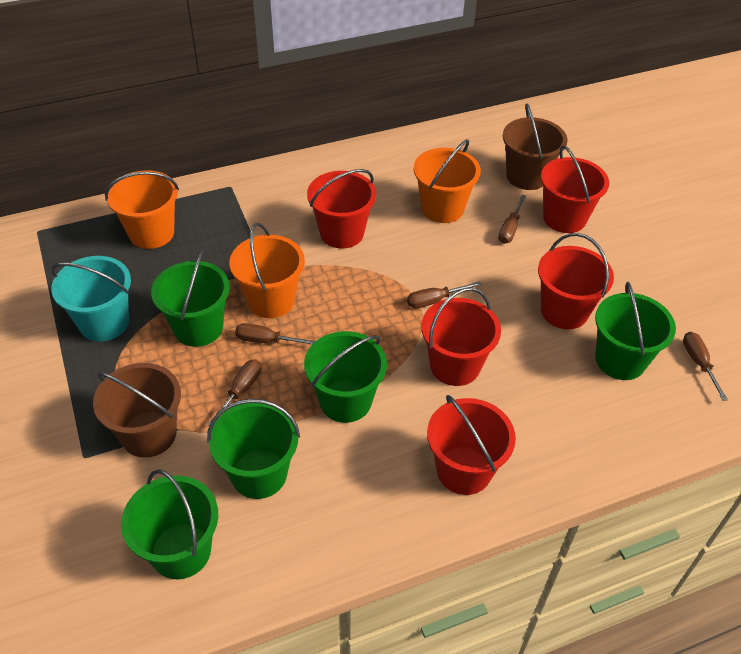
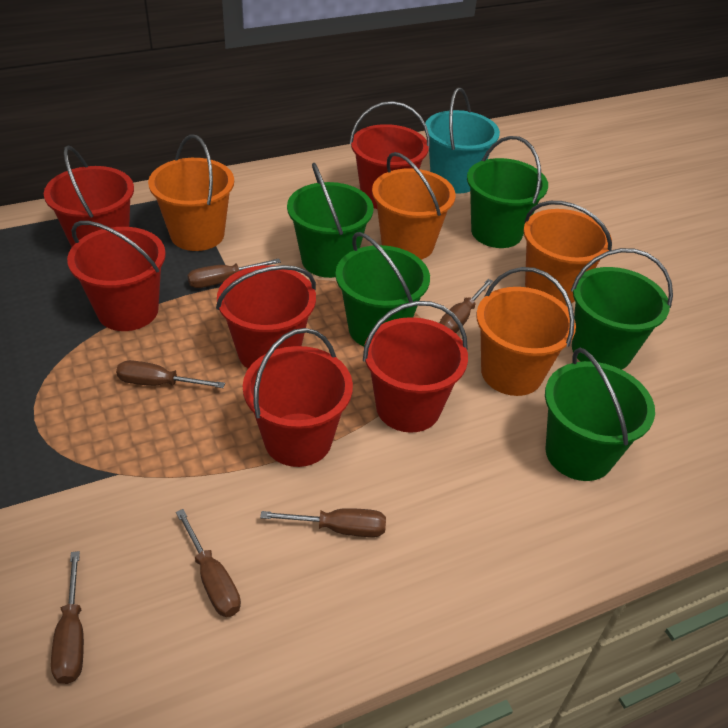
brown bucket: 2 -> 0
brown screwdriver: 5 -> 6
orange bucket: 3 -> 4
red bucket: 5 -> 6

